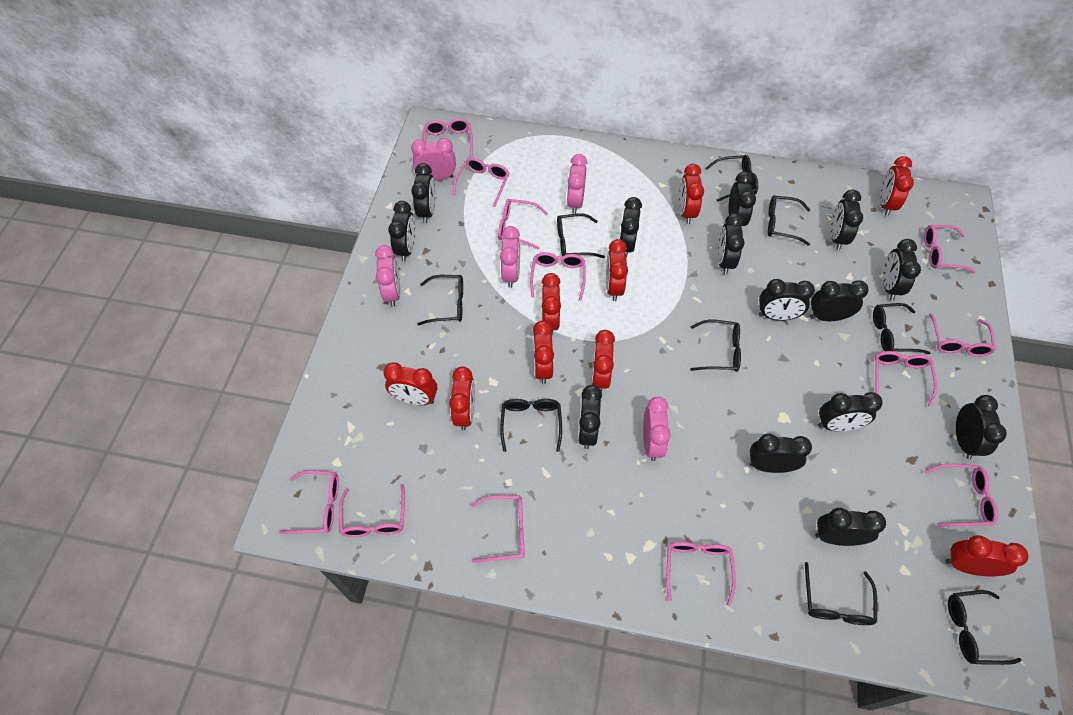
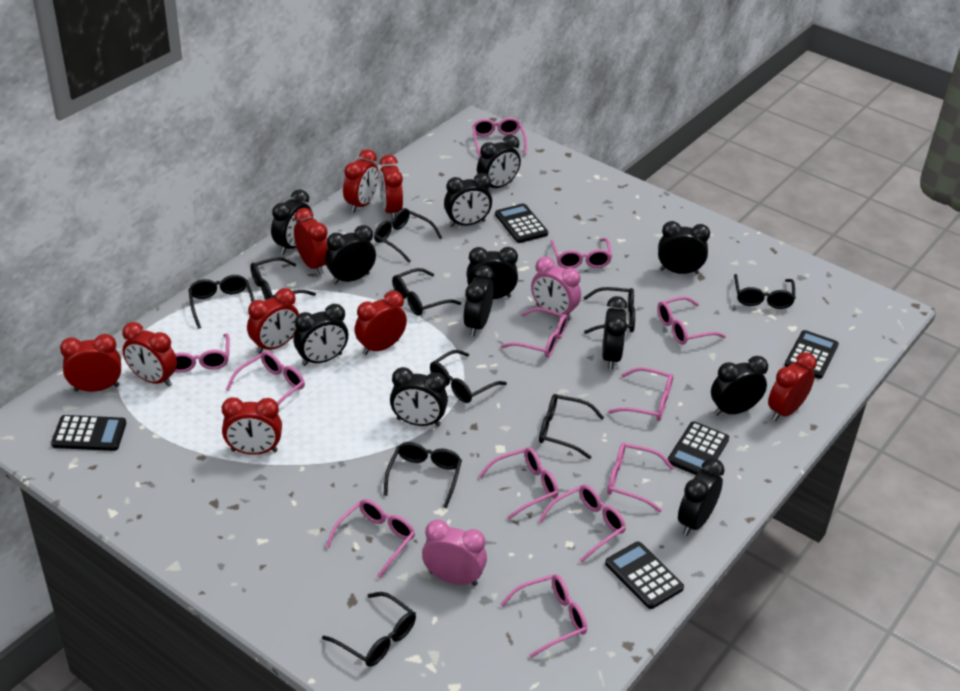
black calculator: 0 -> 5
black clock: 14 -> 12
black glasses: 9 -> 10
pink clock: 5 -> 2

